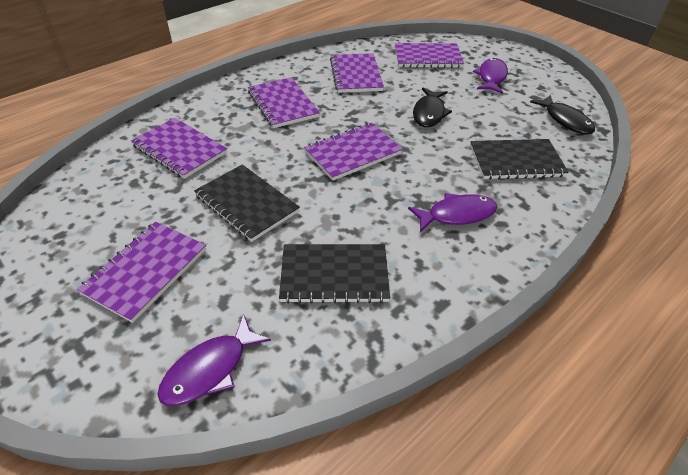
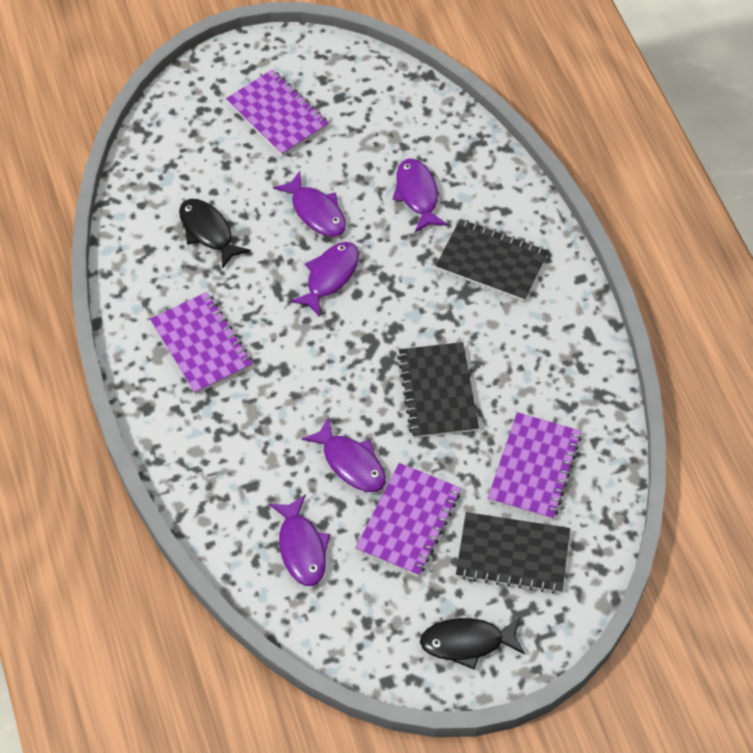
purple fish: 3 -> 5
purple notebook: 6 -> 4

